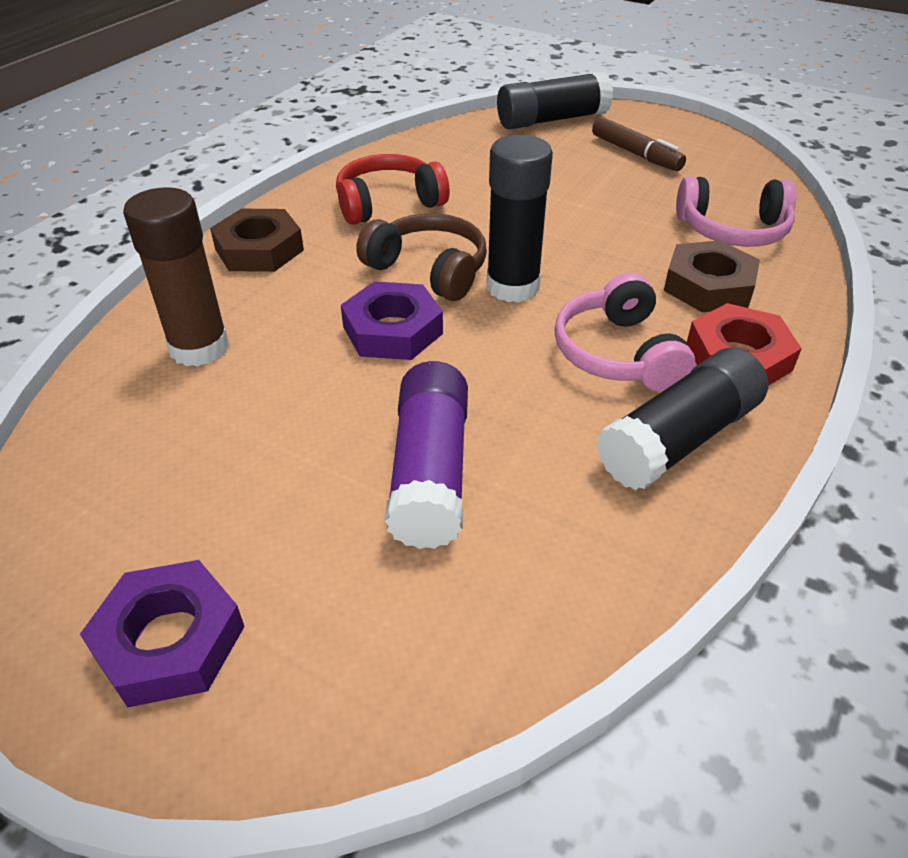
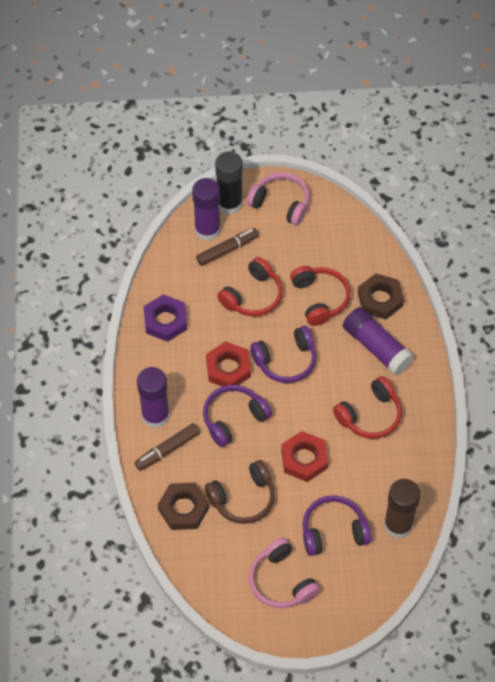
black glue stick: 3 -> 1
brown marker: 1 -> 2
purple glue stick: 1 -> 3
purple headphones: 0 -> 3
purple nut: 2 -> 1
red headphones: 1 -> 3
red nut: 1 -> 2

